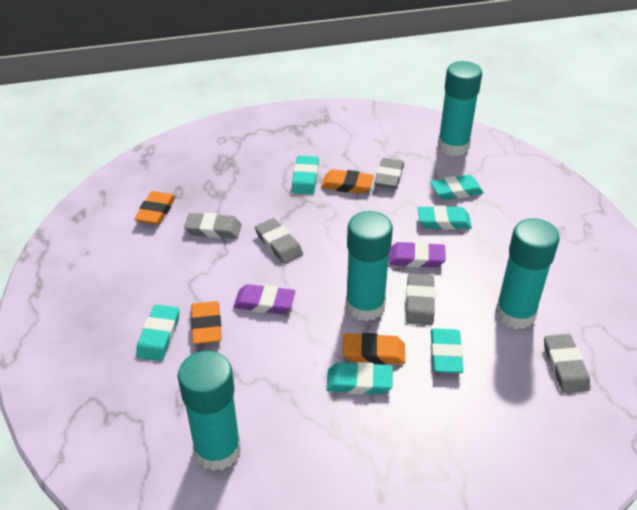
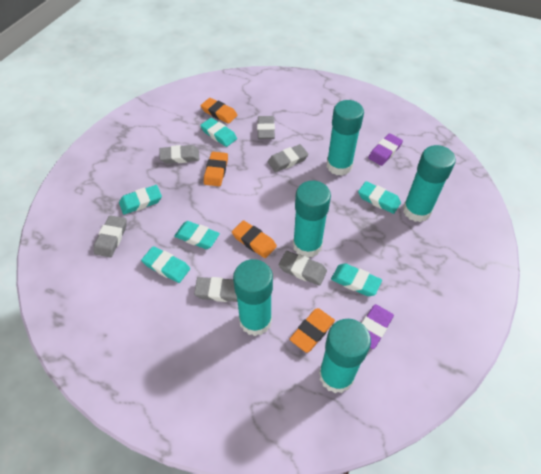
grey eraser: 5 -> 6
turquoise glue stick: 4 -> 5

